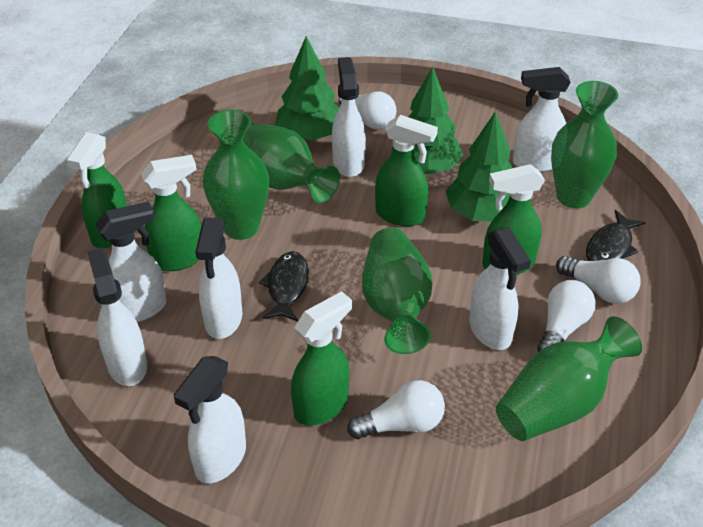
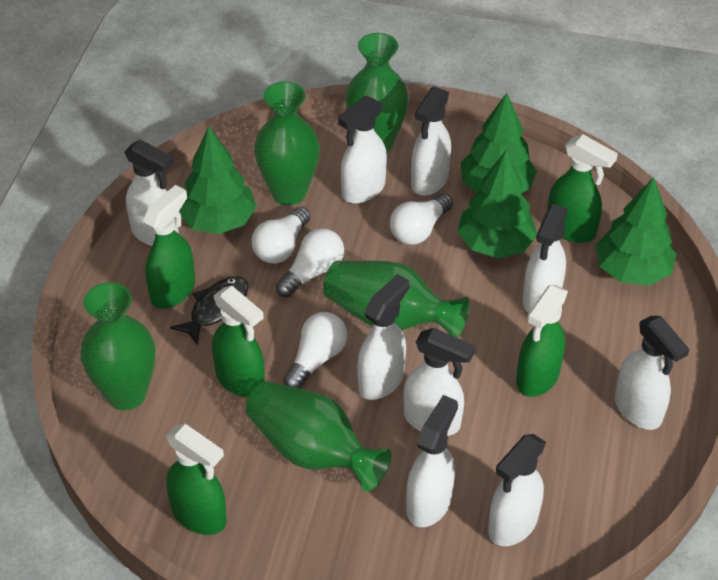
black fish: 2 -> 1
green tree: 3 -> 4
white spray bottle: 7 -> 9

